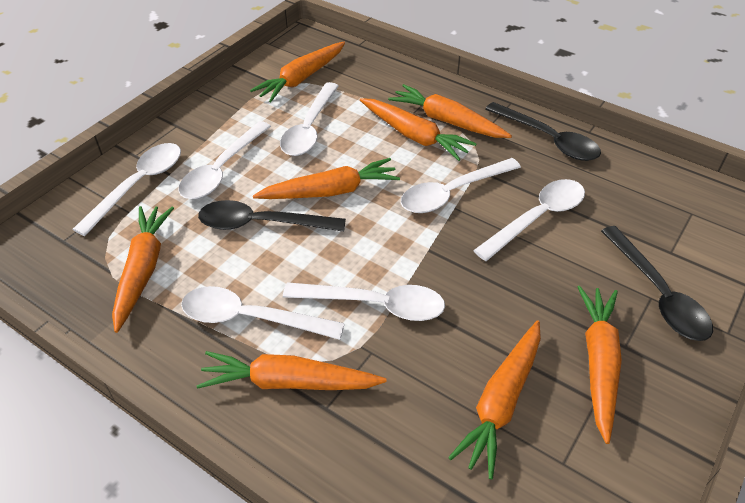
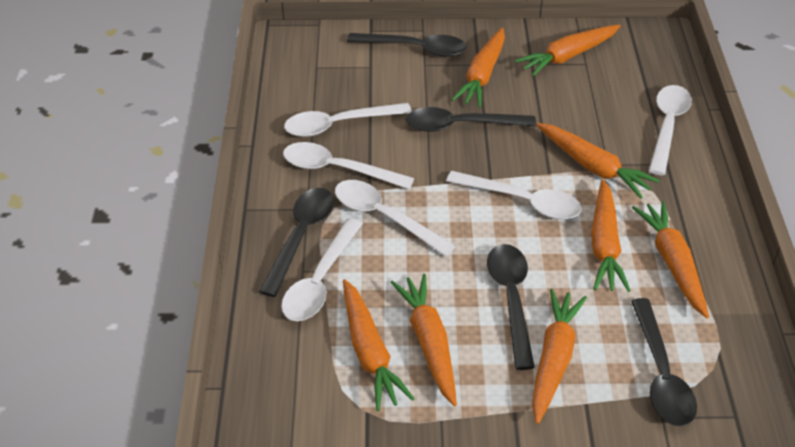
black spoon: 3 -> 5
white spoon: 7 -> 6

